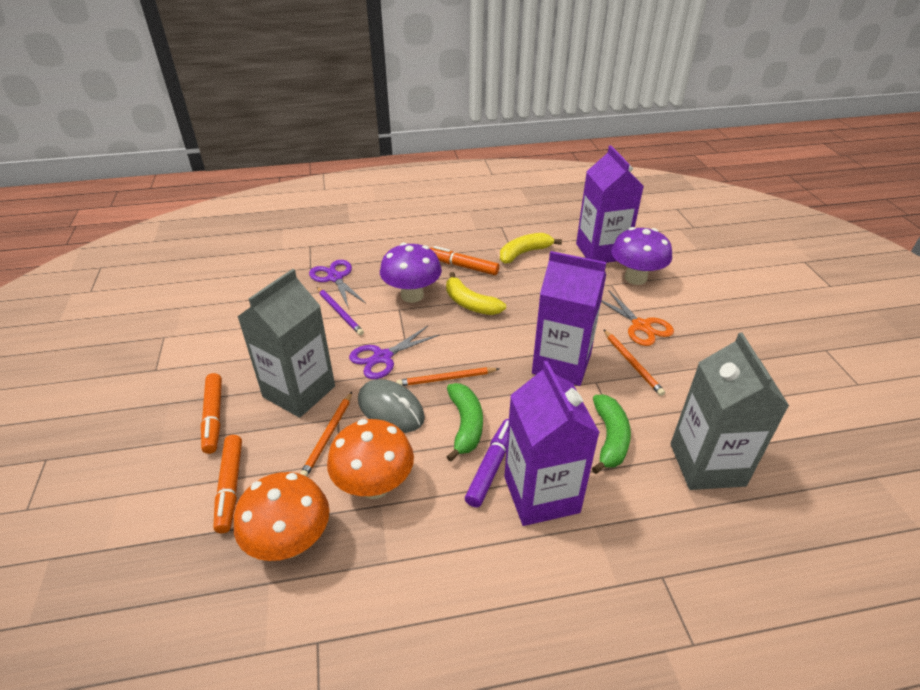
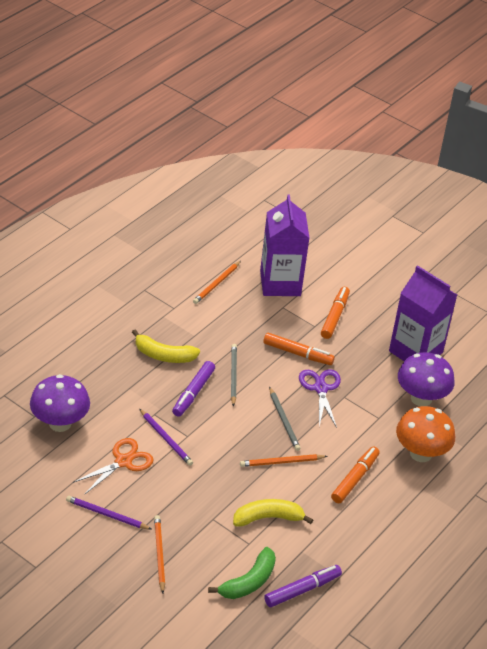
green banana: 2 -> 1
grey carton: 2 -> 0
grey mouse: 1 -> 0
grey pencil: 0 -> 2
orange mushroom: 2 -> 1
purple carton: 3 -> 2
purple marker: 1 -> 2
purple pencil: 1 -> 2
purple scissors: 2 -> 1

